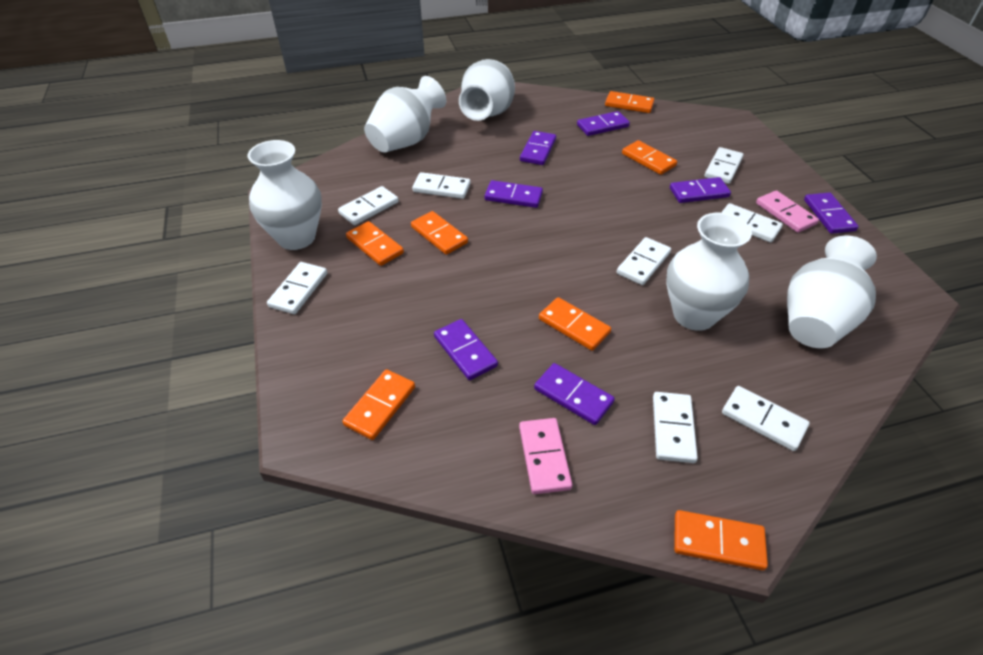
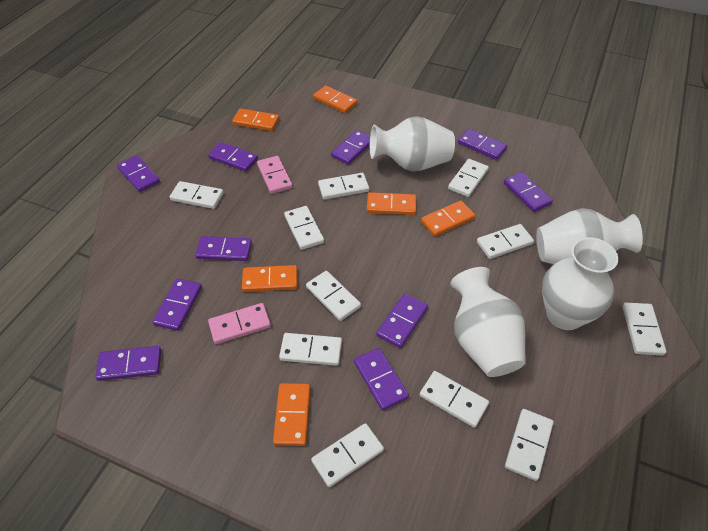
orange domino: 7 -> 6
purple domino: 7 -> 10
white domino: 8 -> 11
white vase: 5 -> 4

